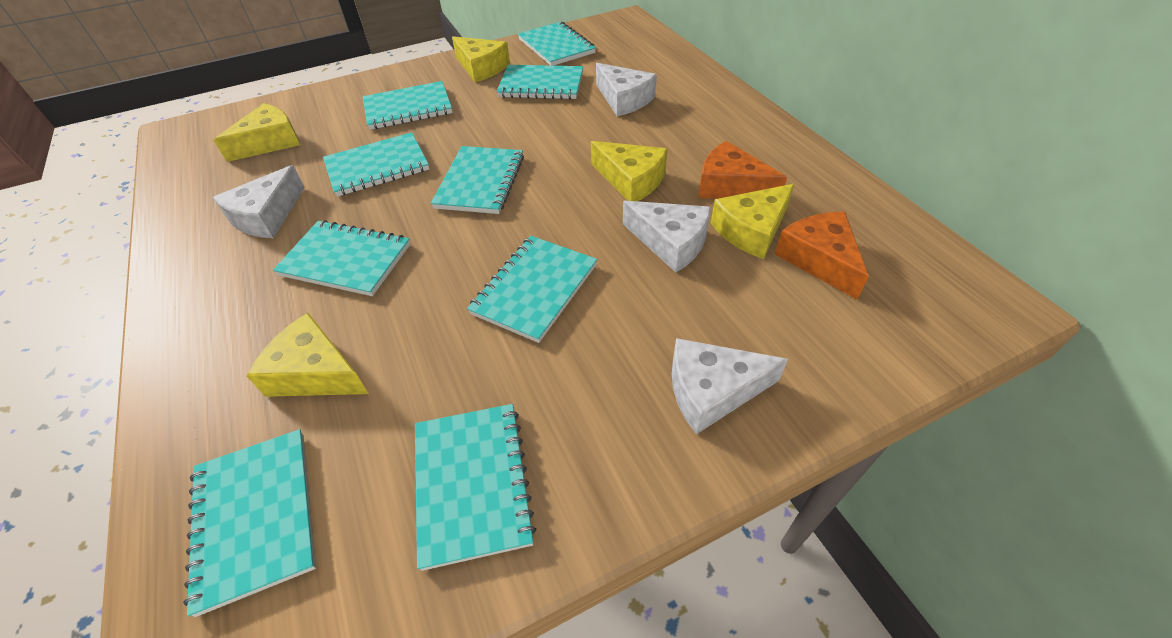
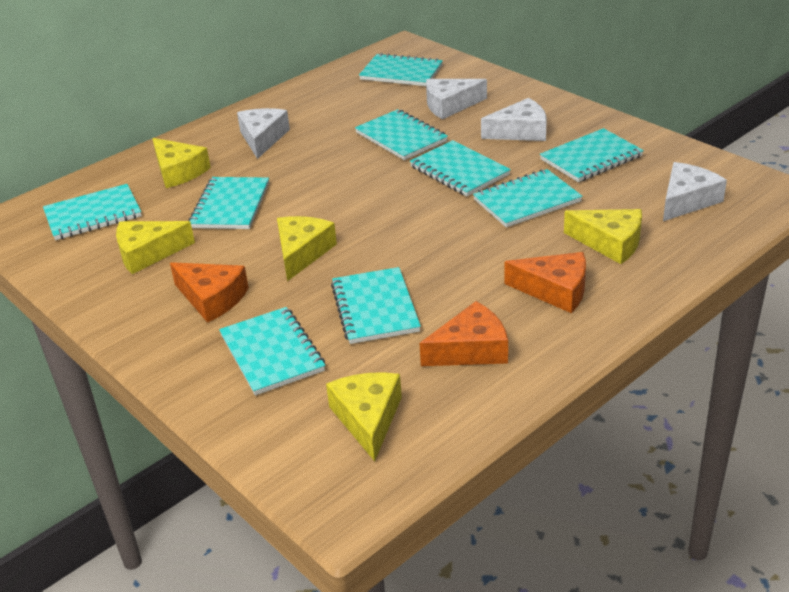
orange cheese: 2 -> 3

